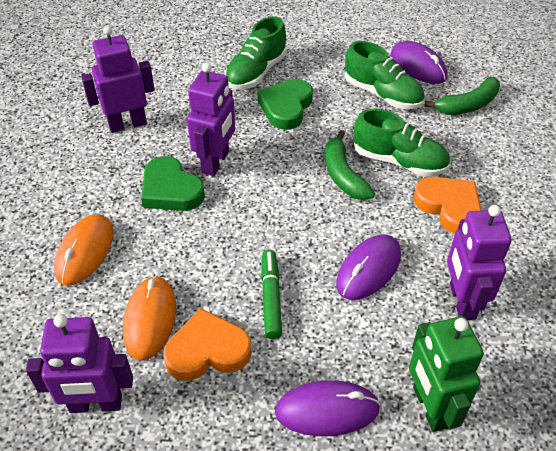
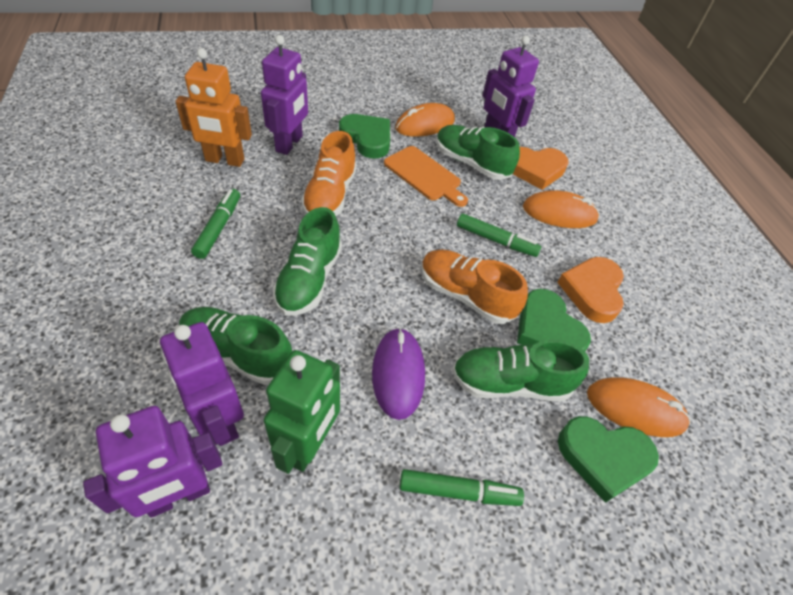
green banana: 2 -> 0
green heart: 2 -> 3
green marker: 1 -> 3
green shoe: 3 -> 4
orange cutting board: 0 -> 1
orange mouse: 2 -> 3
orange robot: 0 -> 1
orange shoe: 0 -> 2
purple mouse: 3 -> 1

